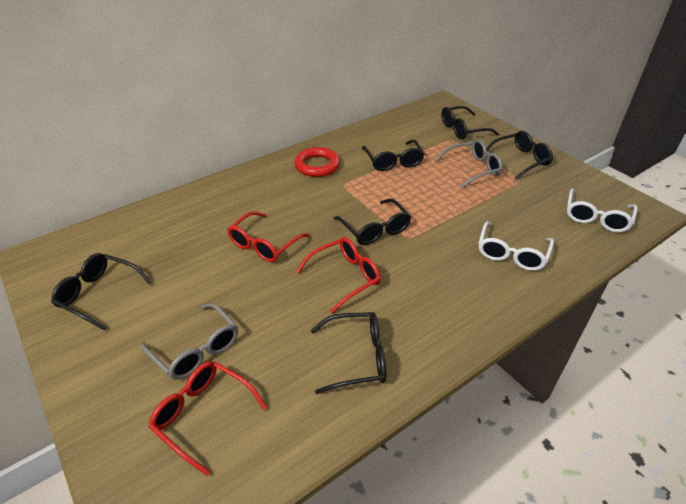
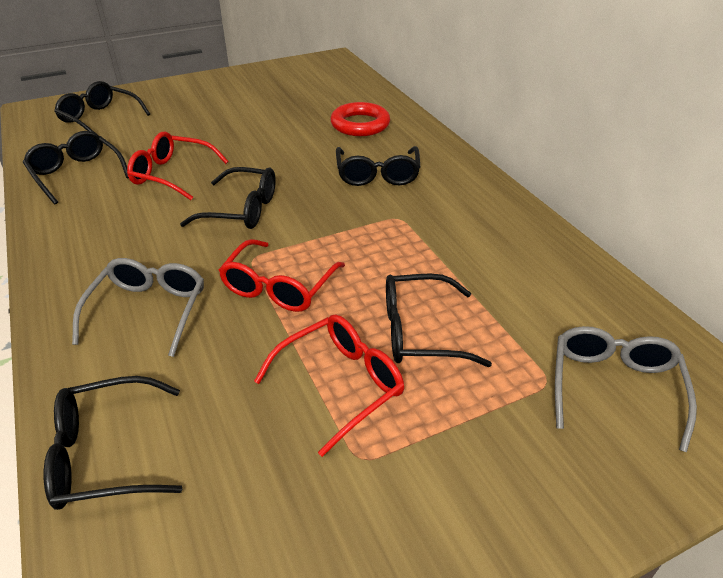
white glasses: 2 -> 0

